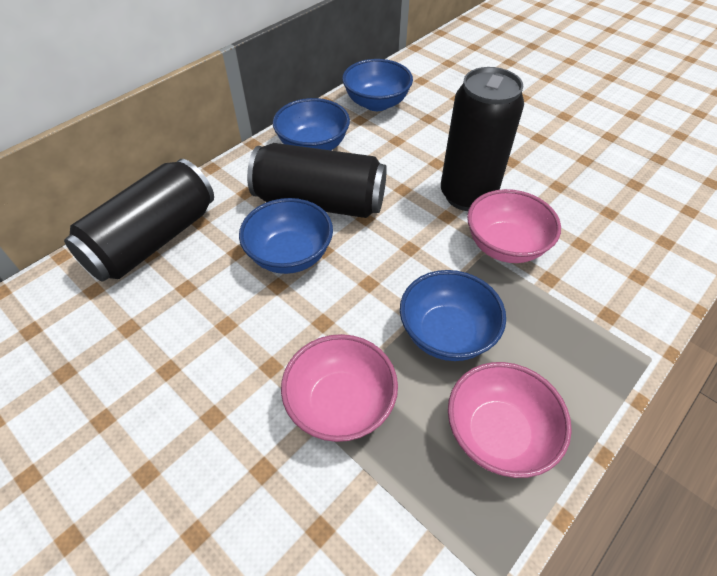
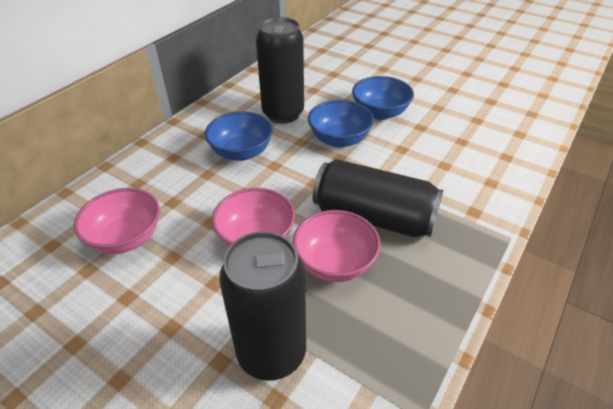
blue bowl: 4 -> 3

